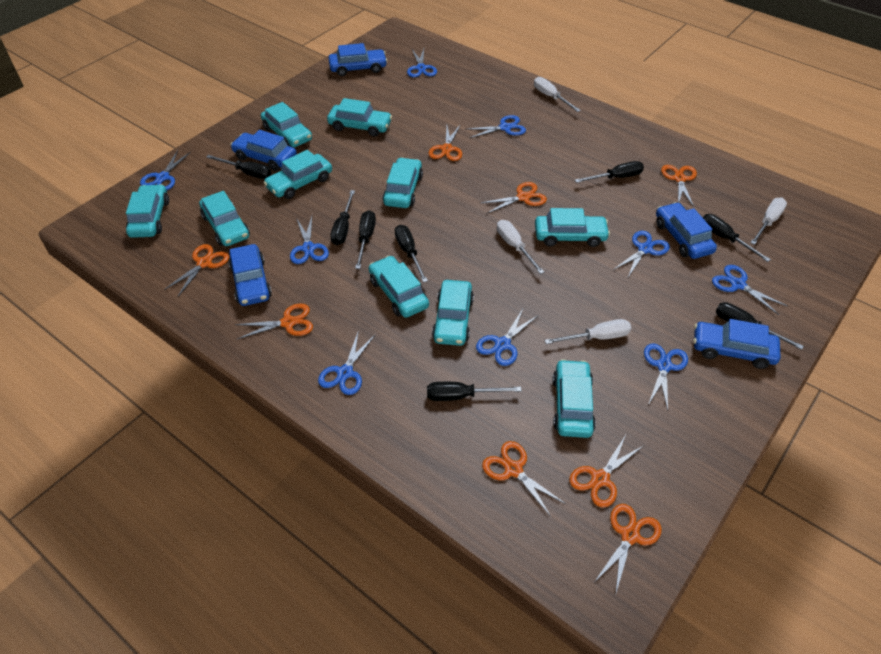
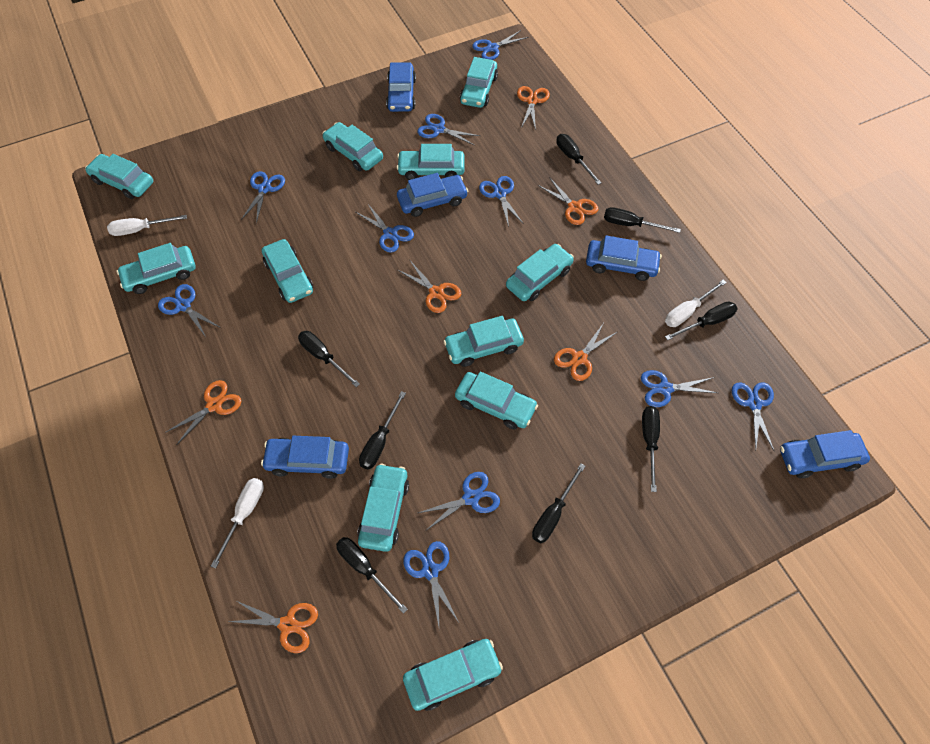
blue scissors: 9 -> 10
orange scissors: 8 -> 6
turquoise car: 10 -> 11
white screwdriver: 4 -> 3

